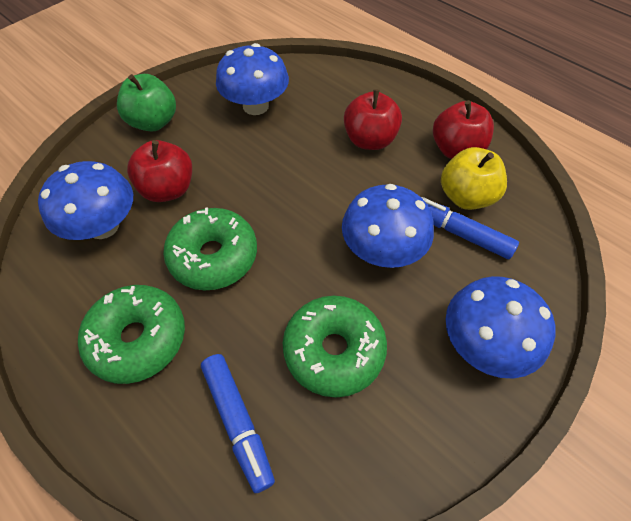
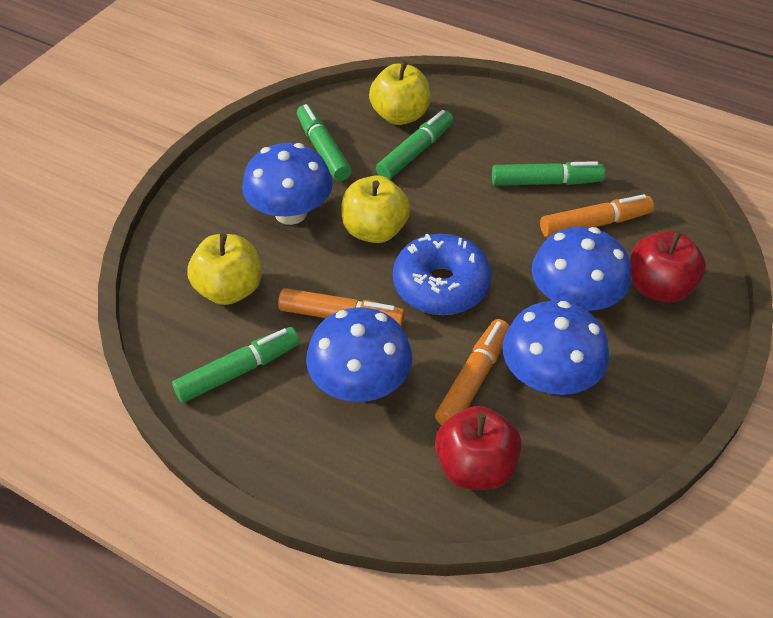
blue donut: 0 -> 1
blue marker: 2 -> 0
green apple: 1 -> 0
green donut: 3 -> 0
green marker: 0 -> 4
orange marker: 0 -> 3
red apple: 3 -> 2
yellow apple: 1 -> 3

